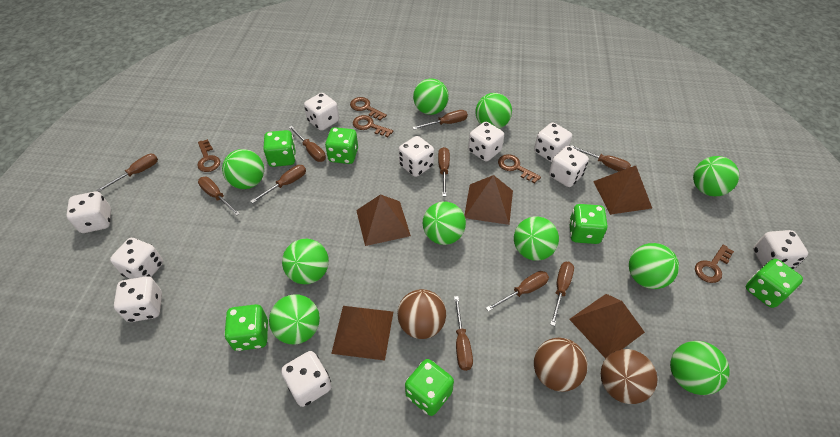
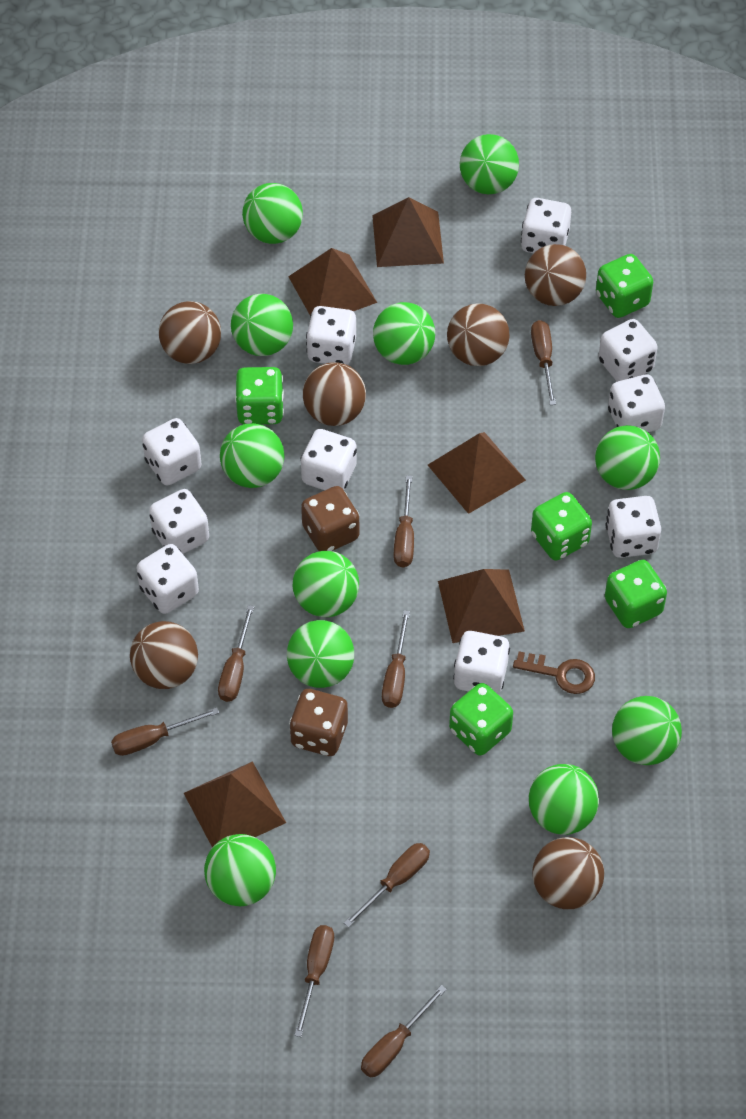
brown ball: 3 -> 6
brown dice: 0 -> 2
brown key: 5 -> 1
brown screwdriver: 10 -> 8
green ball: 10 -> 11
green dice: 6 -> 5

